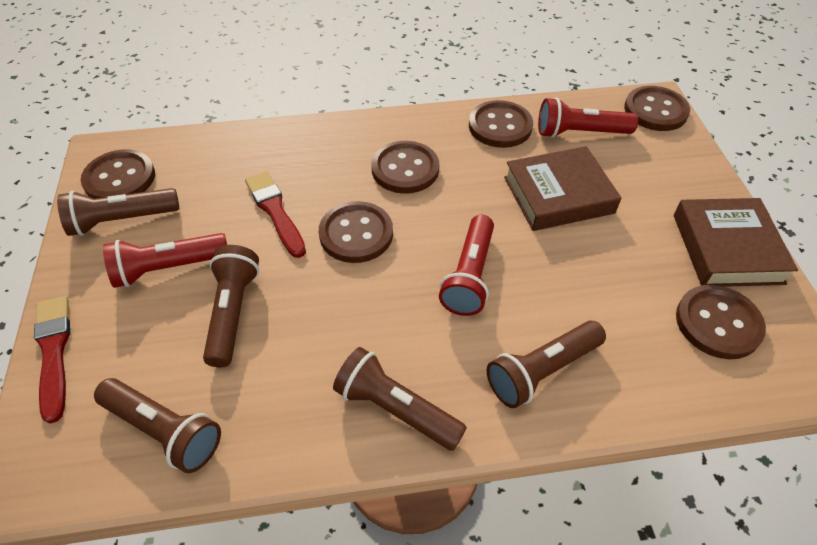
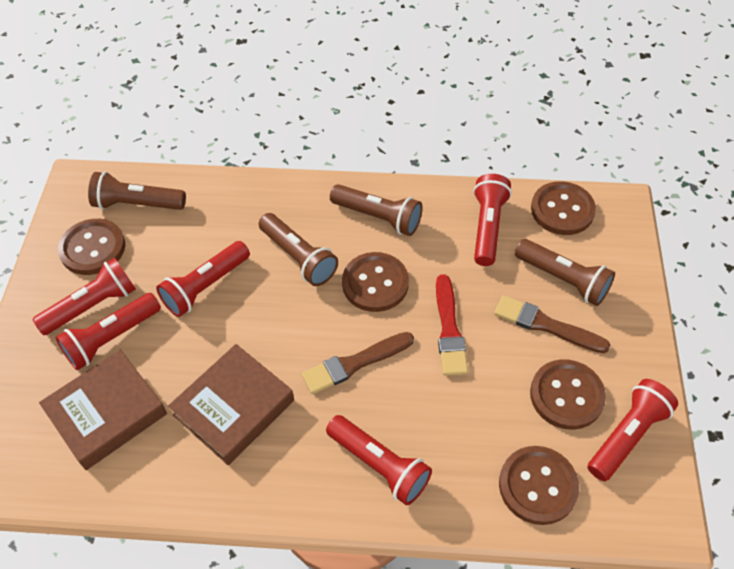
brown brush: 0 -> 2
brown button: 6 -> 5
brown flashlight: 5 -> 4
red brush: 2 -> 1
red flashlight: 3 -> 6

